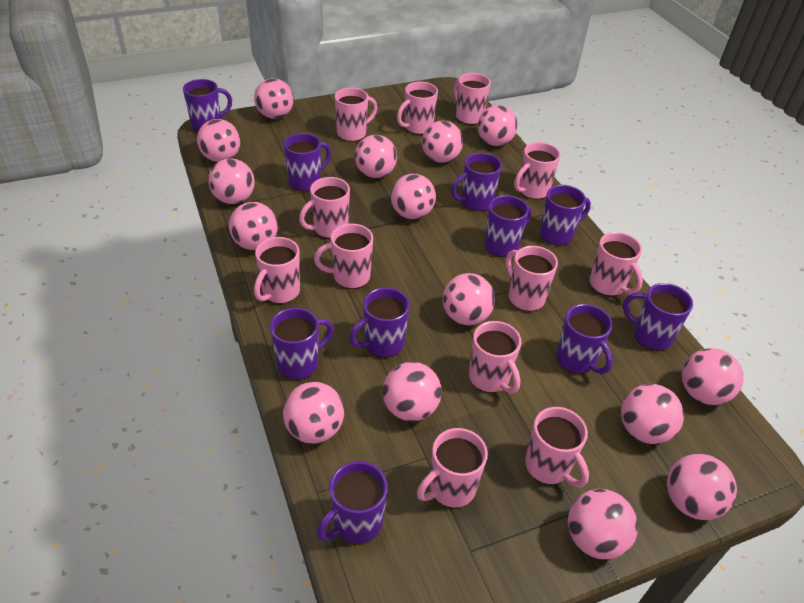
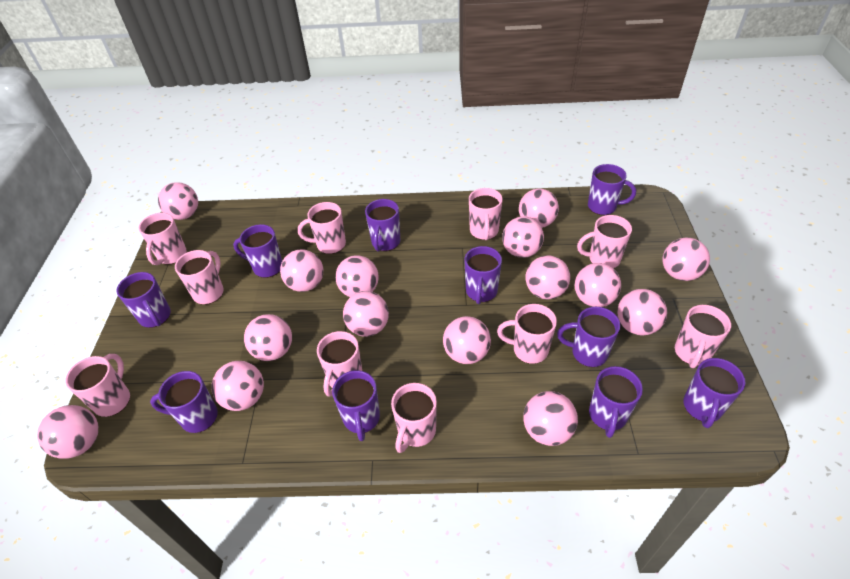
pink mug: 12 -> 10

